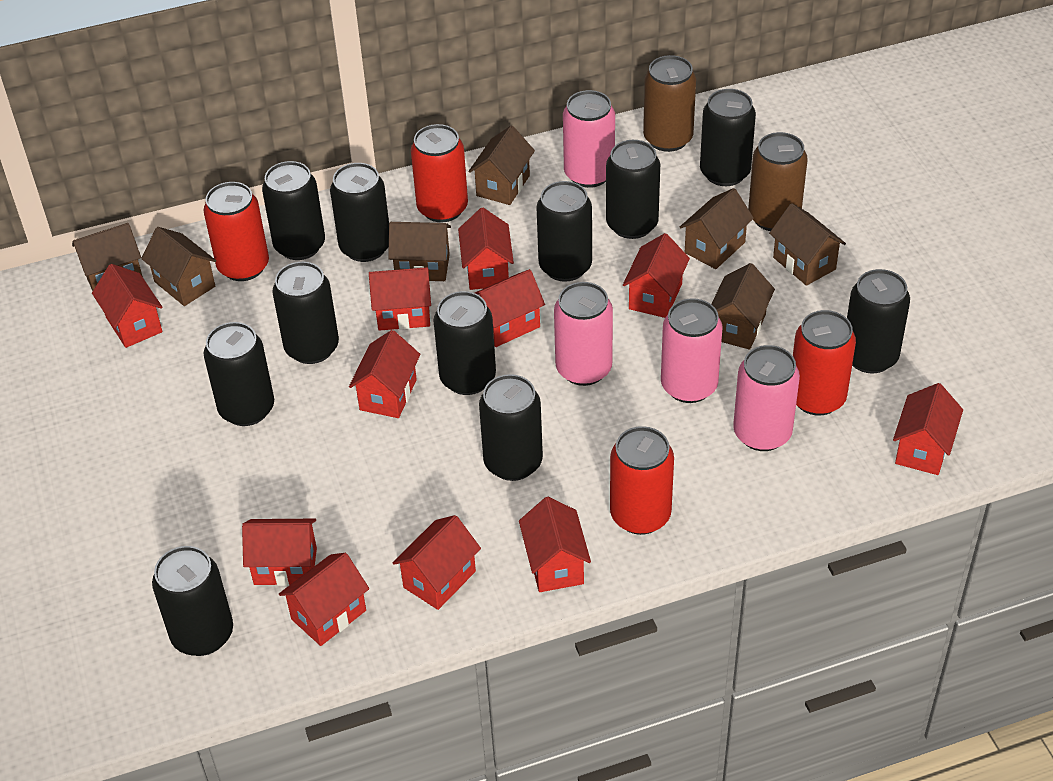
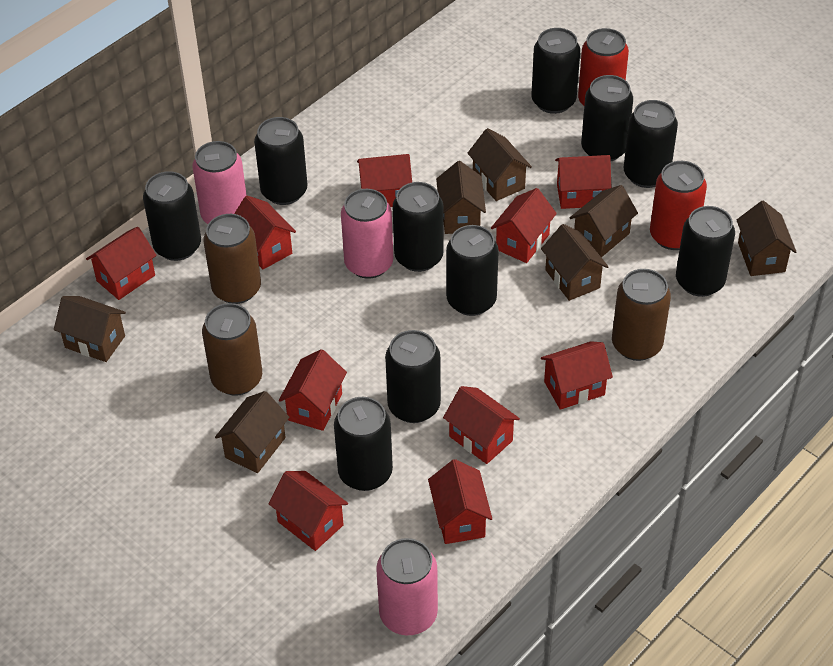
black can: 11 -> 10
brown can: 2 -> 3
pink can: 4 -> 3
red can: 4 -> 2
red house: 11 -> 10

